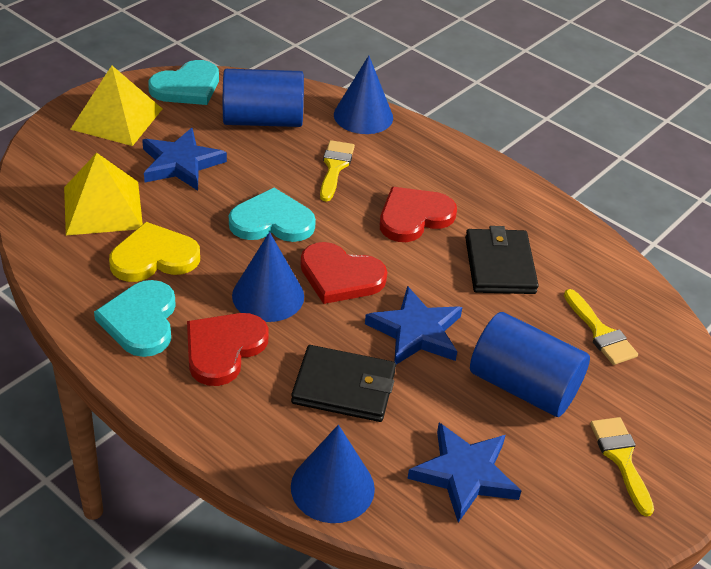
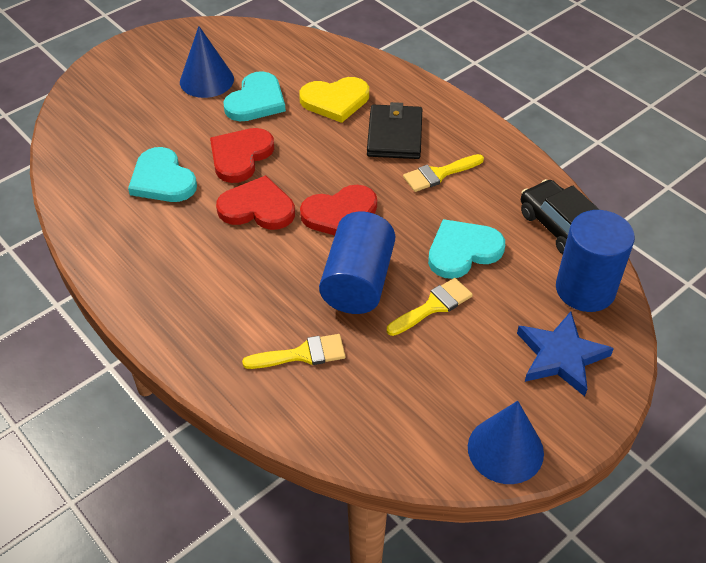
black car: 0 -> 1
black wallet: 2 -> 1
blue cone: 3 -> 2
blue star: 3 -> 1
yellow pyramid: 2 -> 0

